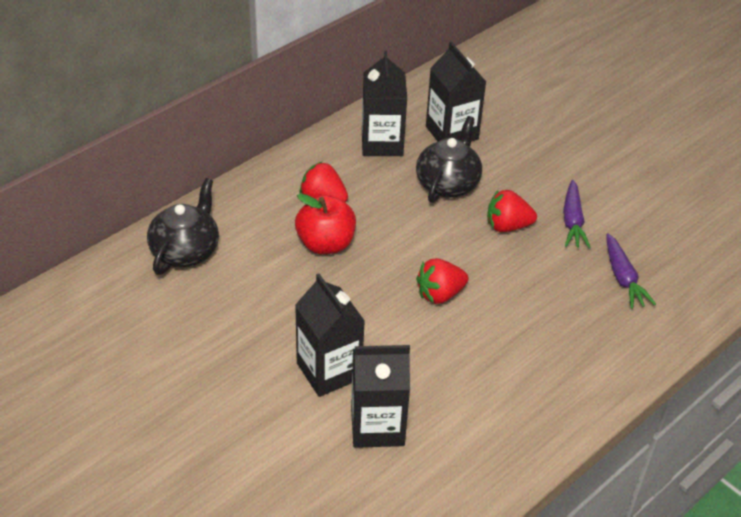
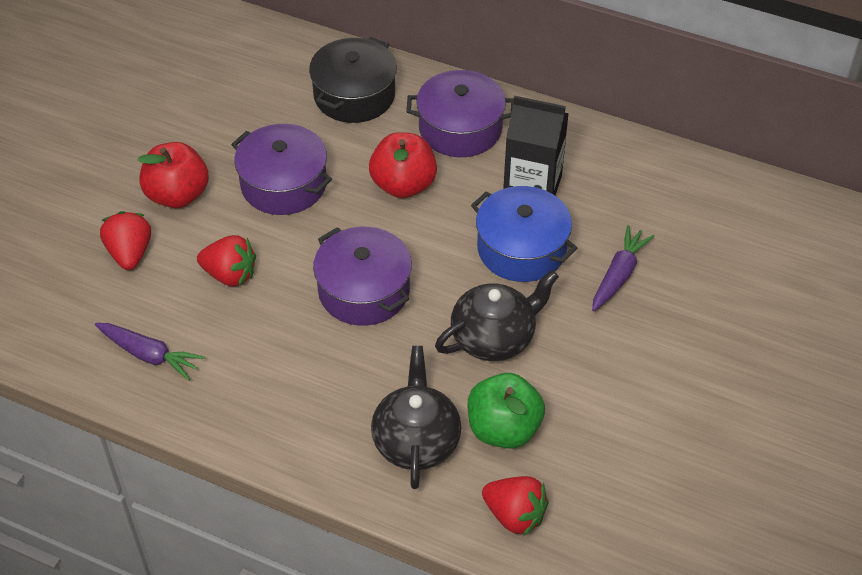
black carton: 4 -> 1
black pot: 0 -> 1
blue pot: 0 -> 1
green apple: 0 -> 1
purple pot: 0 -> 3
red apple: 1 -> 2

